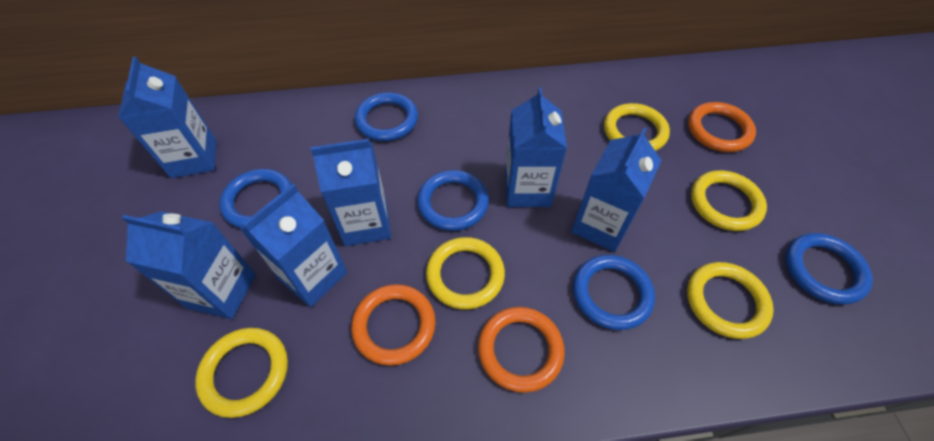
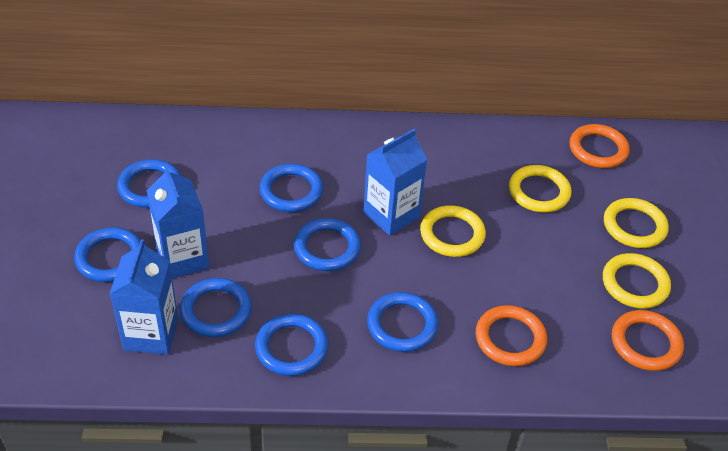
blue carton: 6 -> 3
blue ring: 5 -> 7
yellow ring: 5 -> 4

